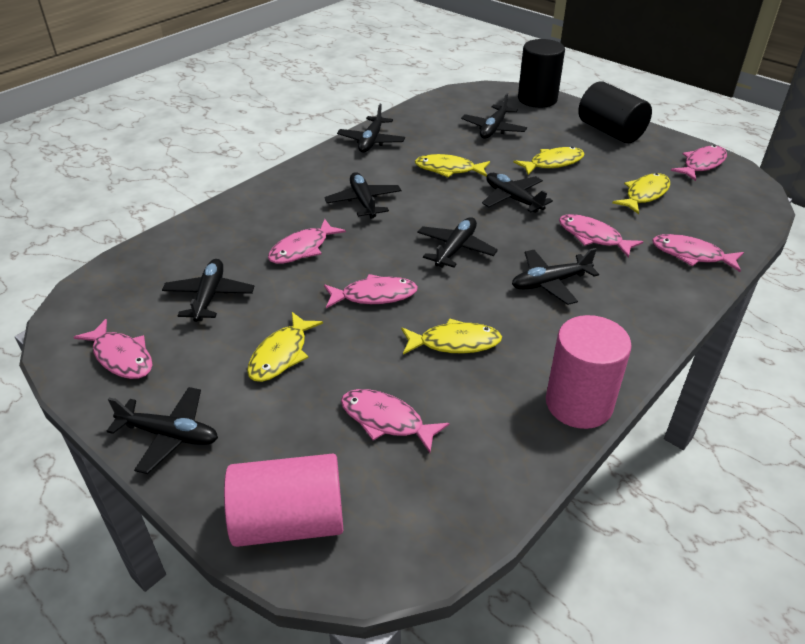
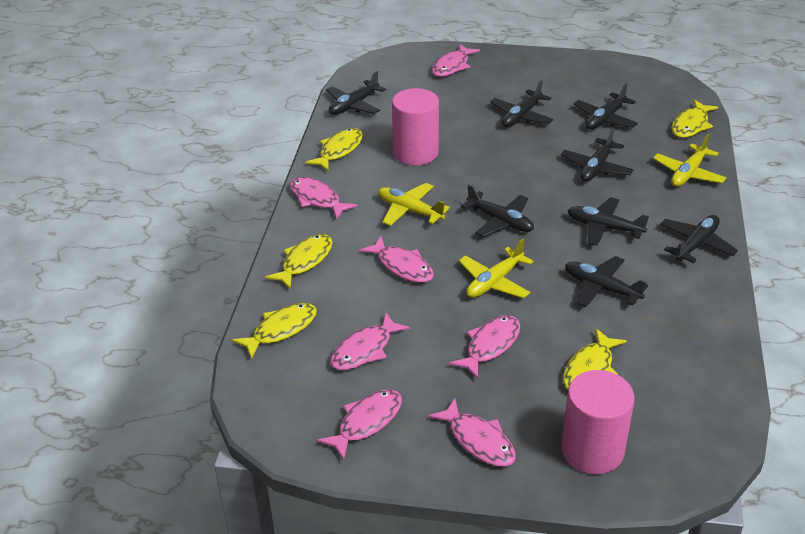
black cylinder: 2 -> 0
yellow plane: 0 -> 3

